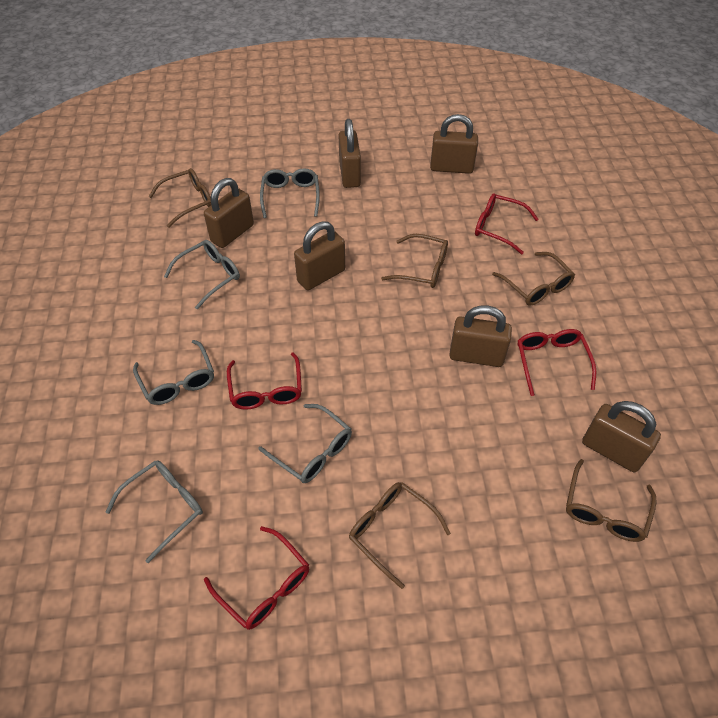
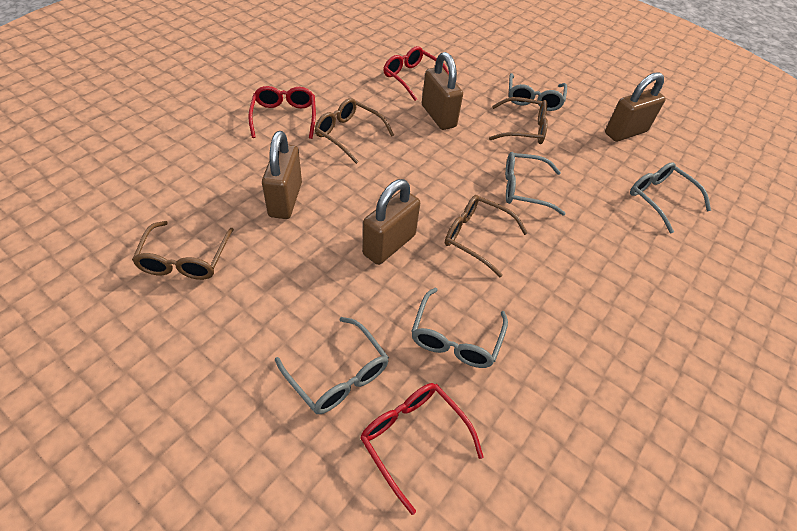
brown glasses: 5 -> 4
brown padlock: 6 -> 4
red glasses: 4 -> 3

